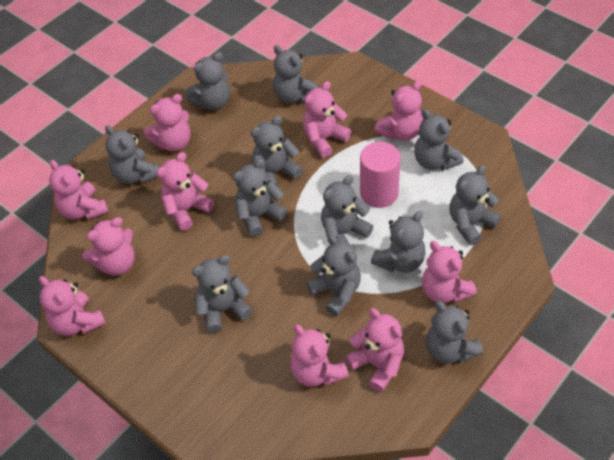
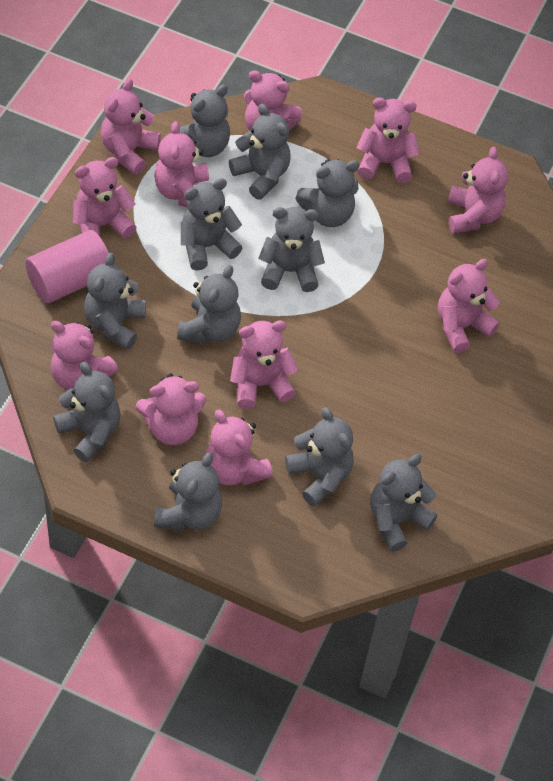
grey teddy bear: 12 -> 11
pink teddy bear: 10 -> 11

